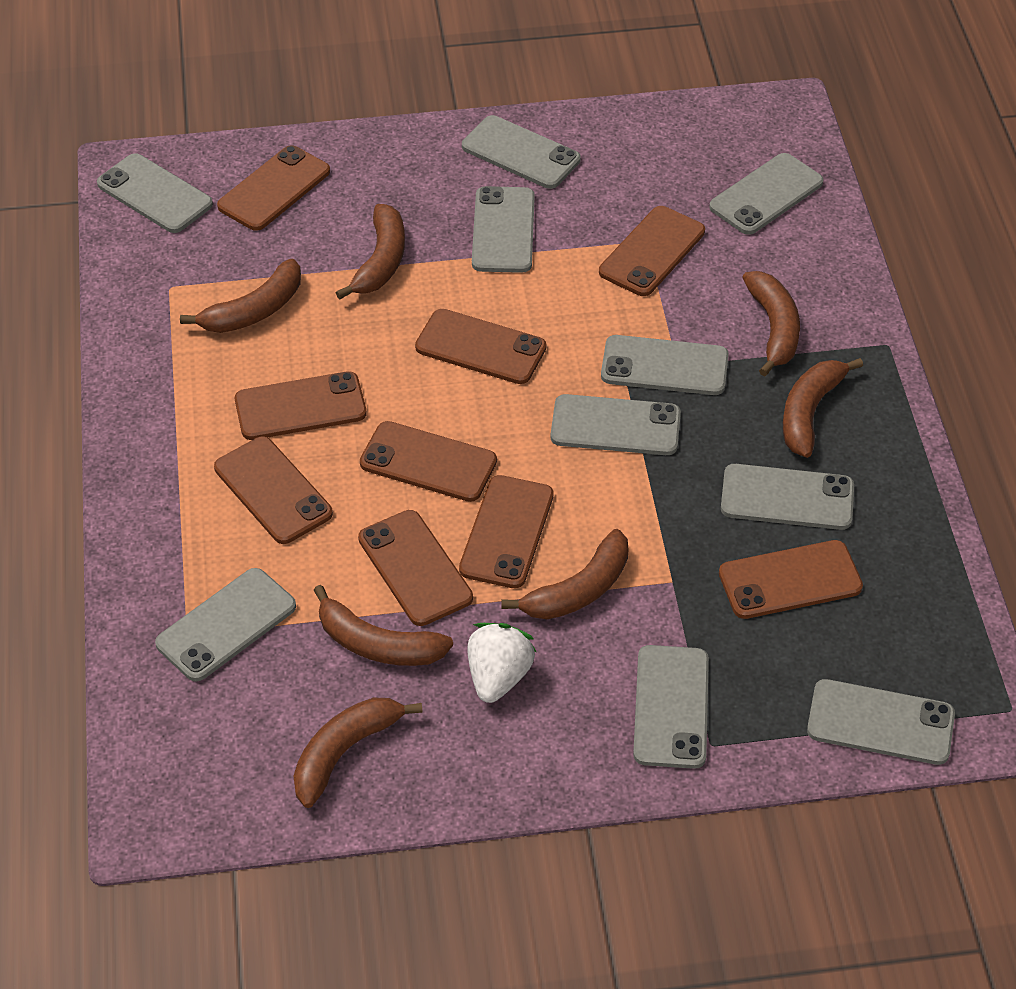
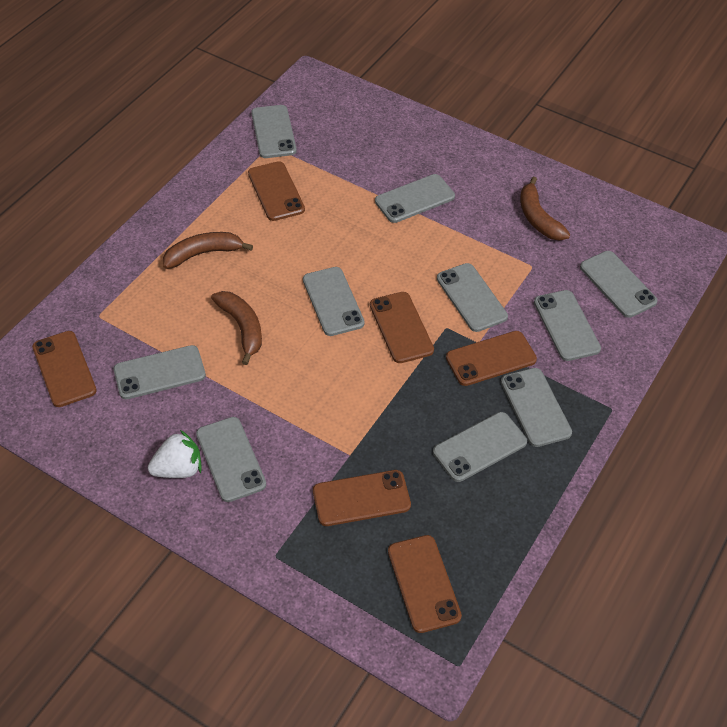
brown banana: 7 -> 3
brown phone: 9 -> 6

